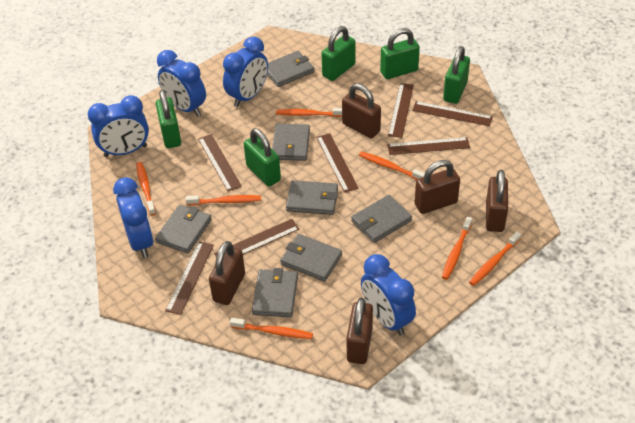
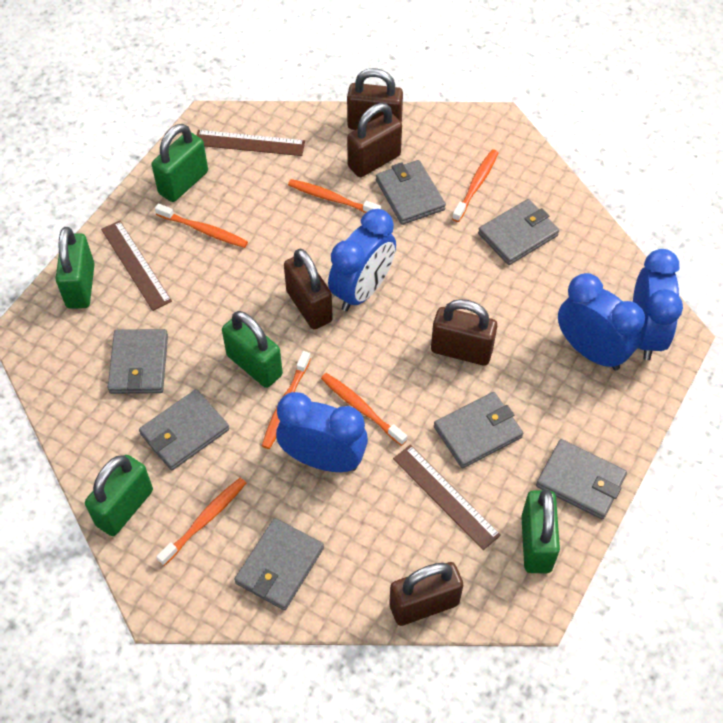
blue clock: 5 -> 4
brown ruler: 7 -> 3
orange toothbrush: 7 -> 6

